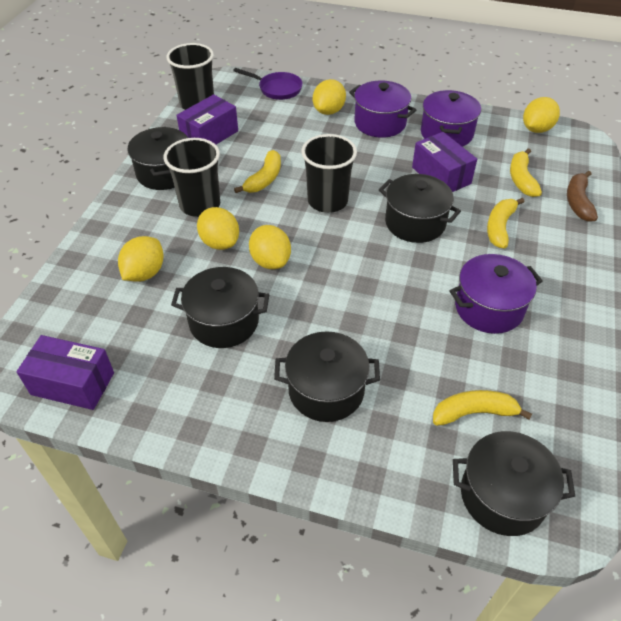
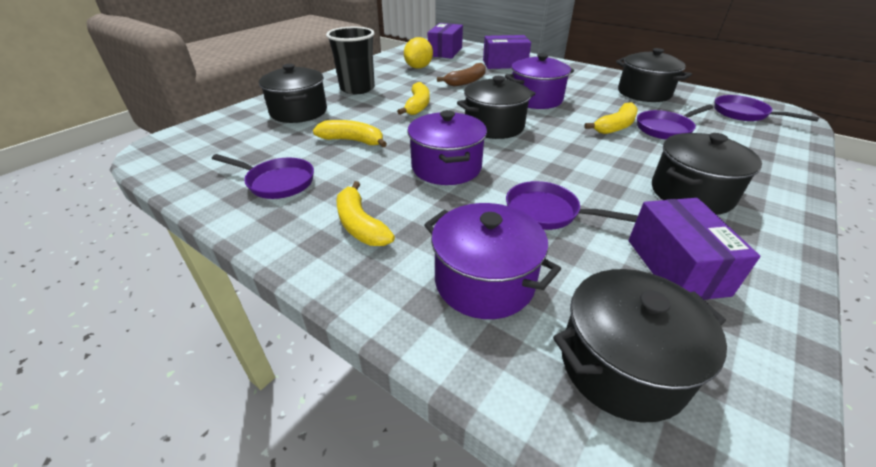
black cup: 3 -> 1
purple pan: 1 -> 4
yellow lemon: 5 -> 1

